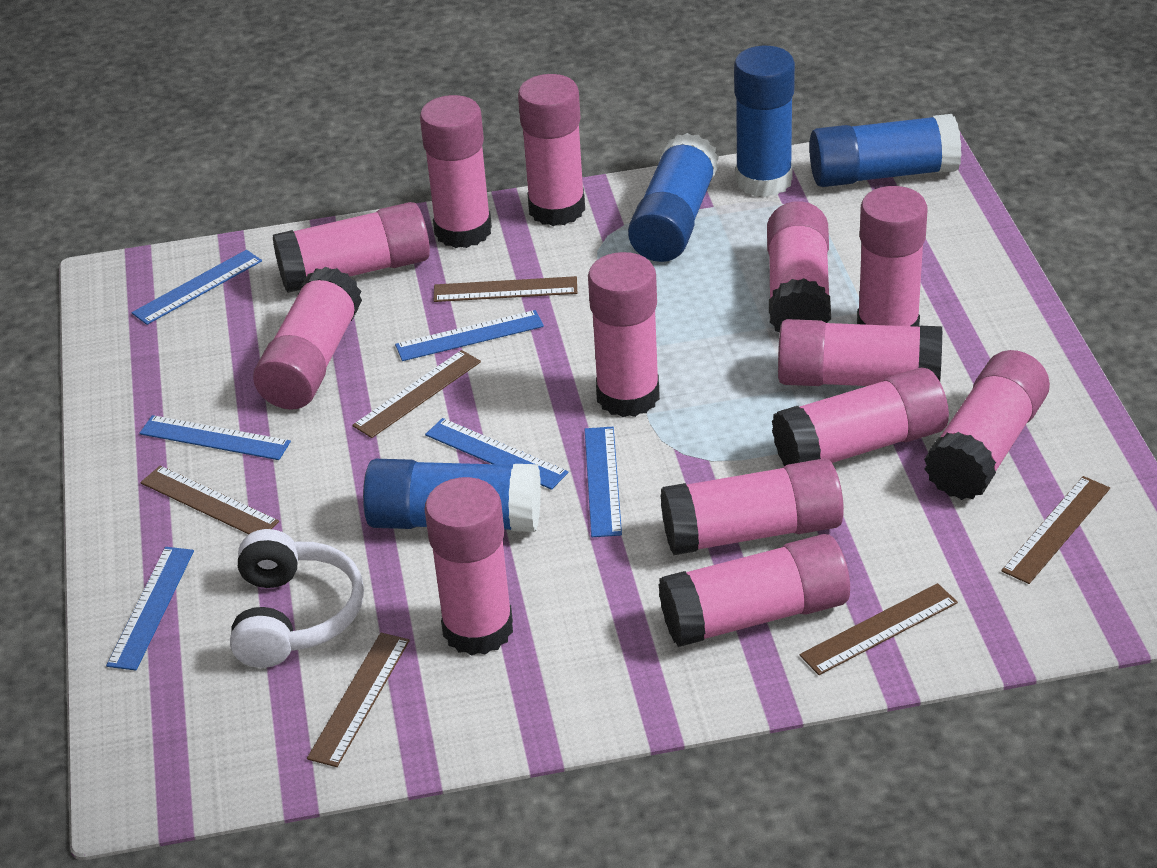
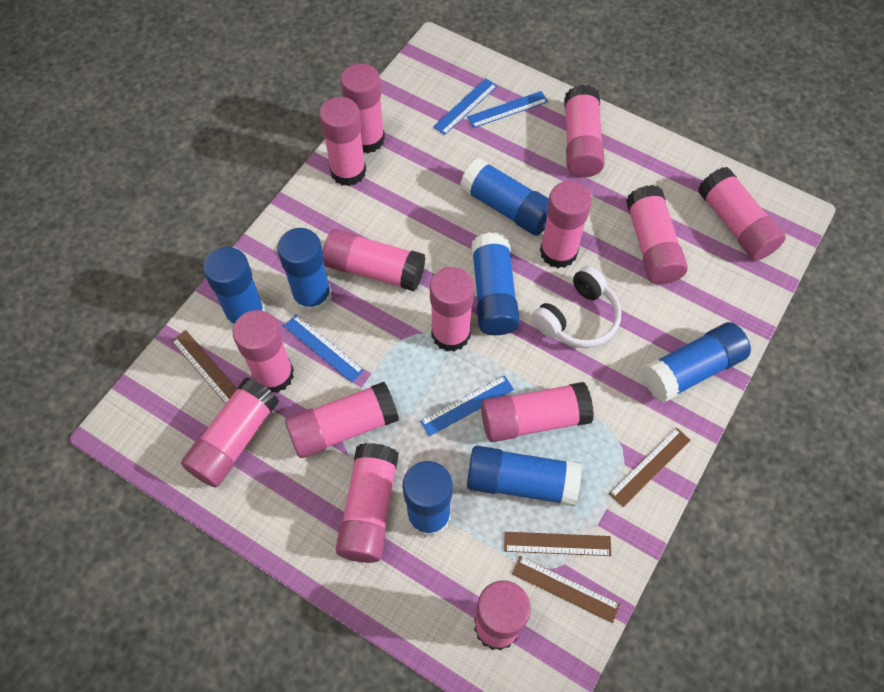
blue glue stick: 4 -> 7
blue ruler: 6 -> 4
brown ruler: 6 -> 4
pink glue stick: 13 -> 14

